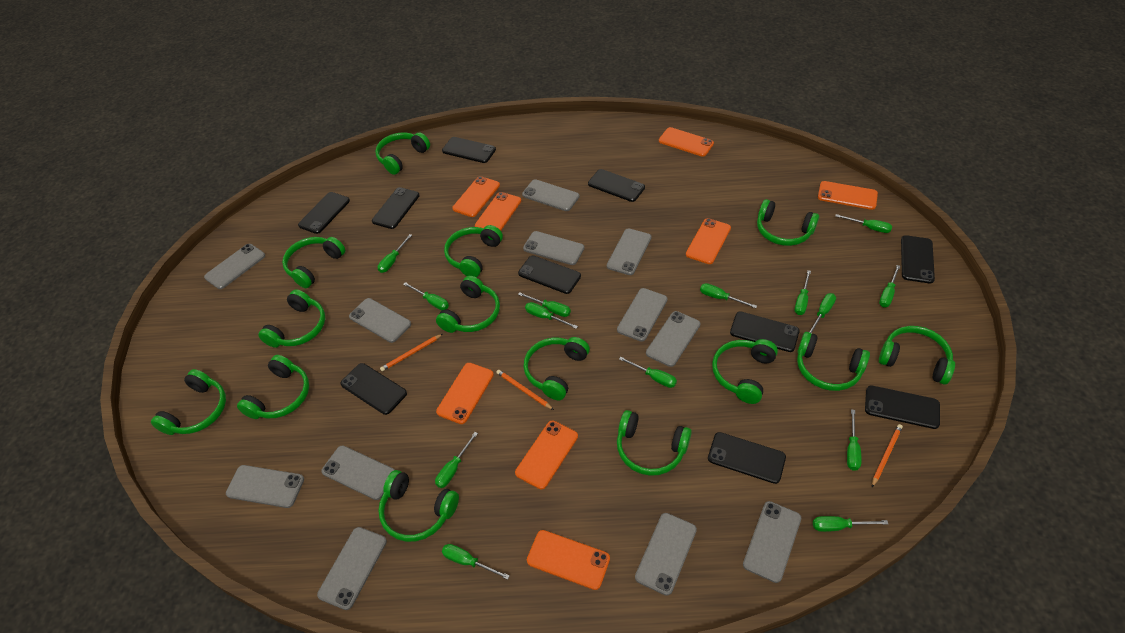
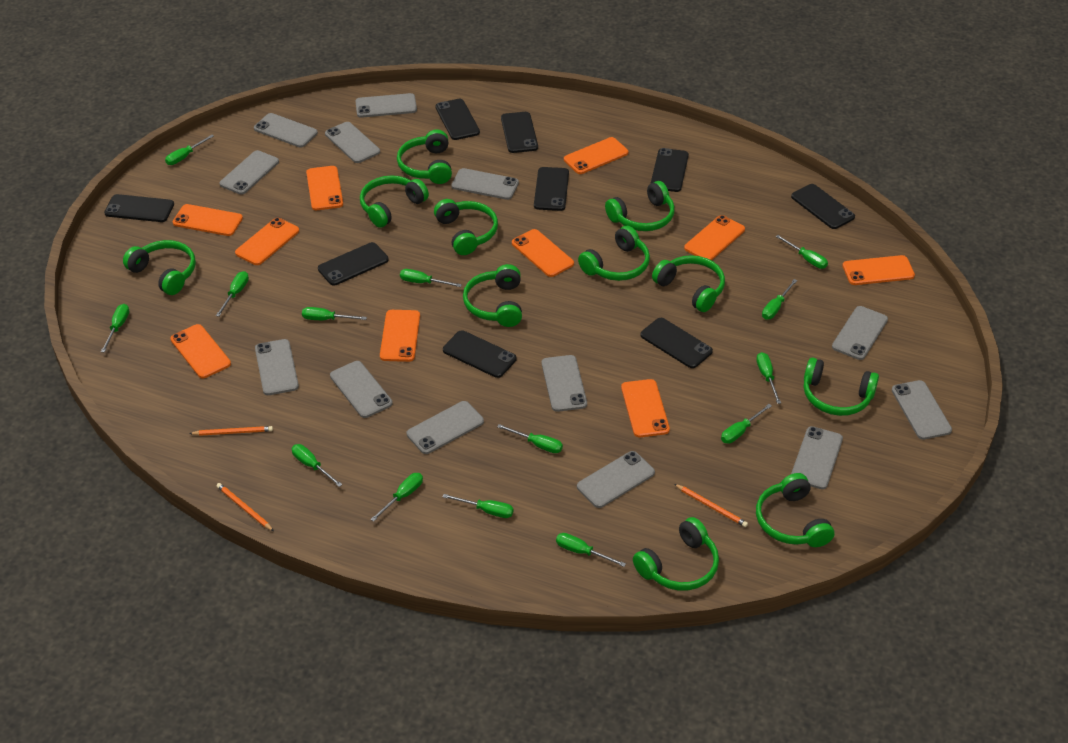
black phone: 10 -> 9
green headphones: 14 -> 11
grey phone: 12 -> 13
orange phone: 8 -> 10

